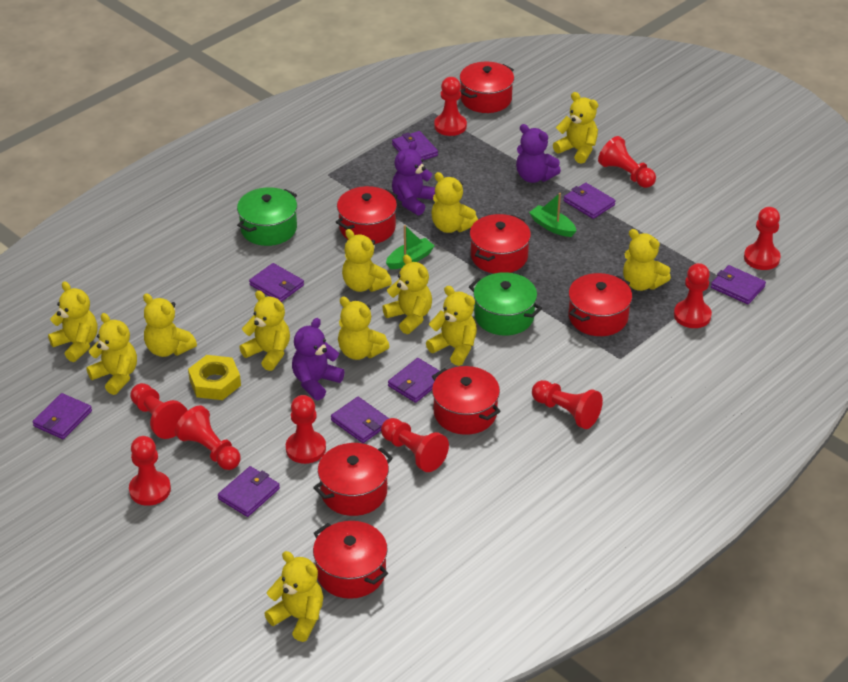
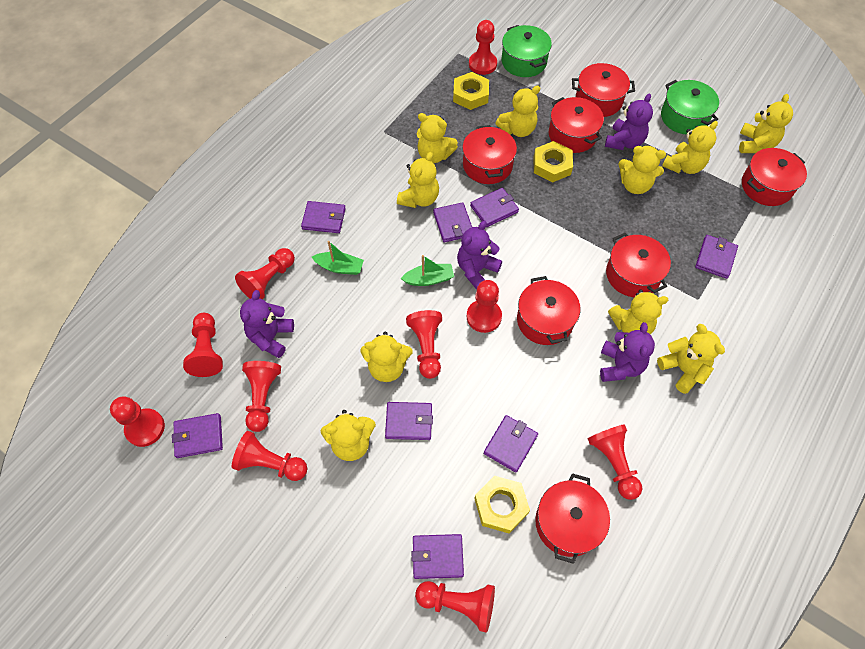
purple teddy bear: 3 -> 4
yellow nut: 1 -> 3
yellow teddy bear: 12 -> 10

